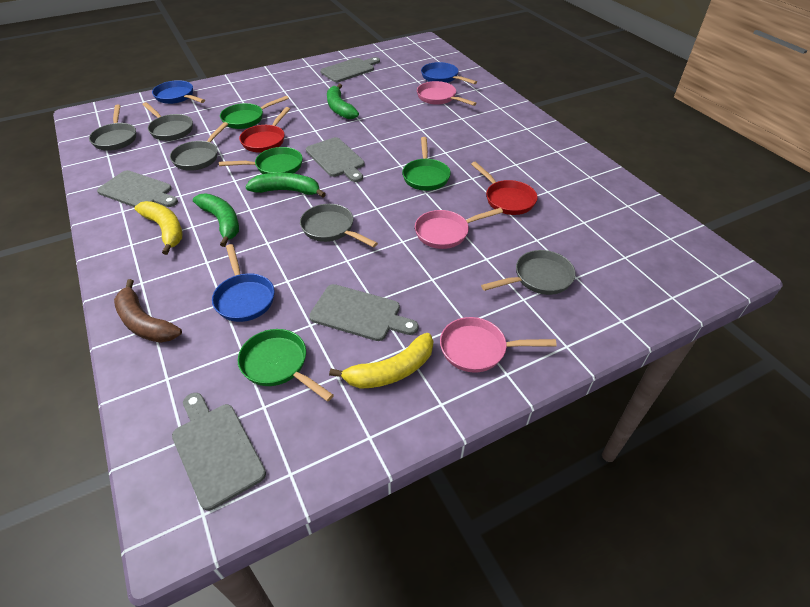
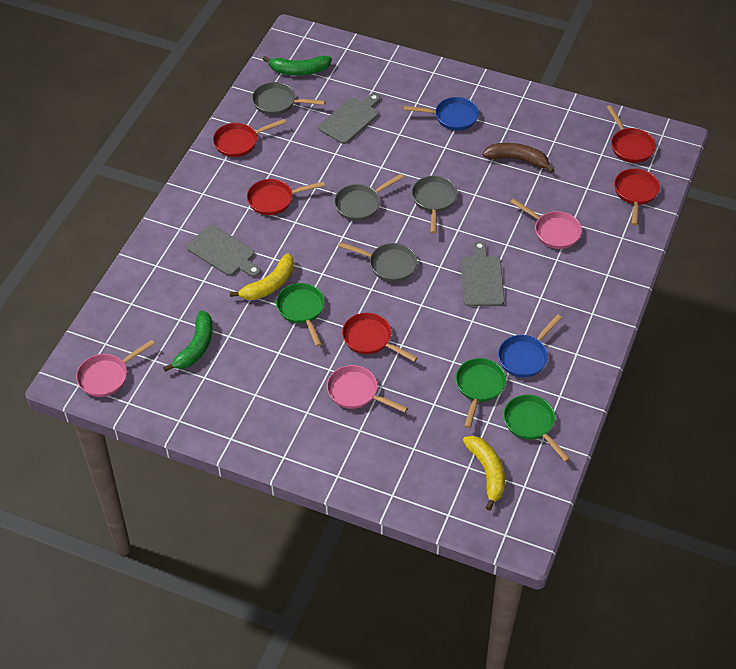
blue pan: 3 -> 2
green banana: 3 -> 2
green pan: 4 -> 3
grey cutting board: 5 -> 3
grey pan: 5 -> 4
red pan: 2 -> 5

